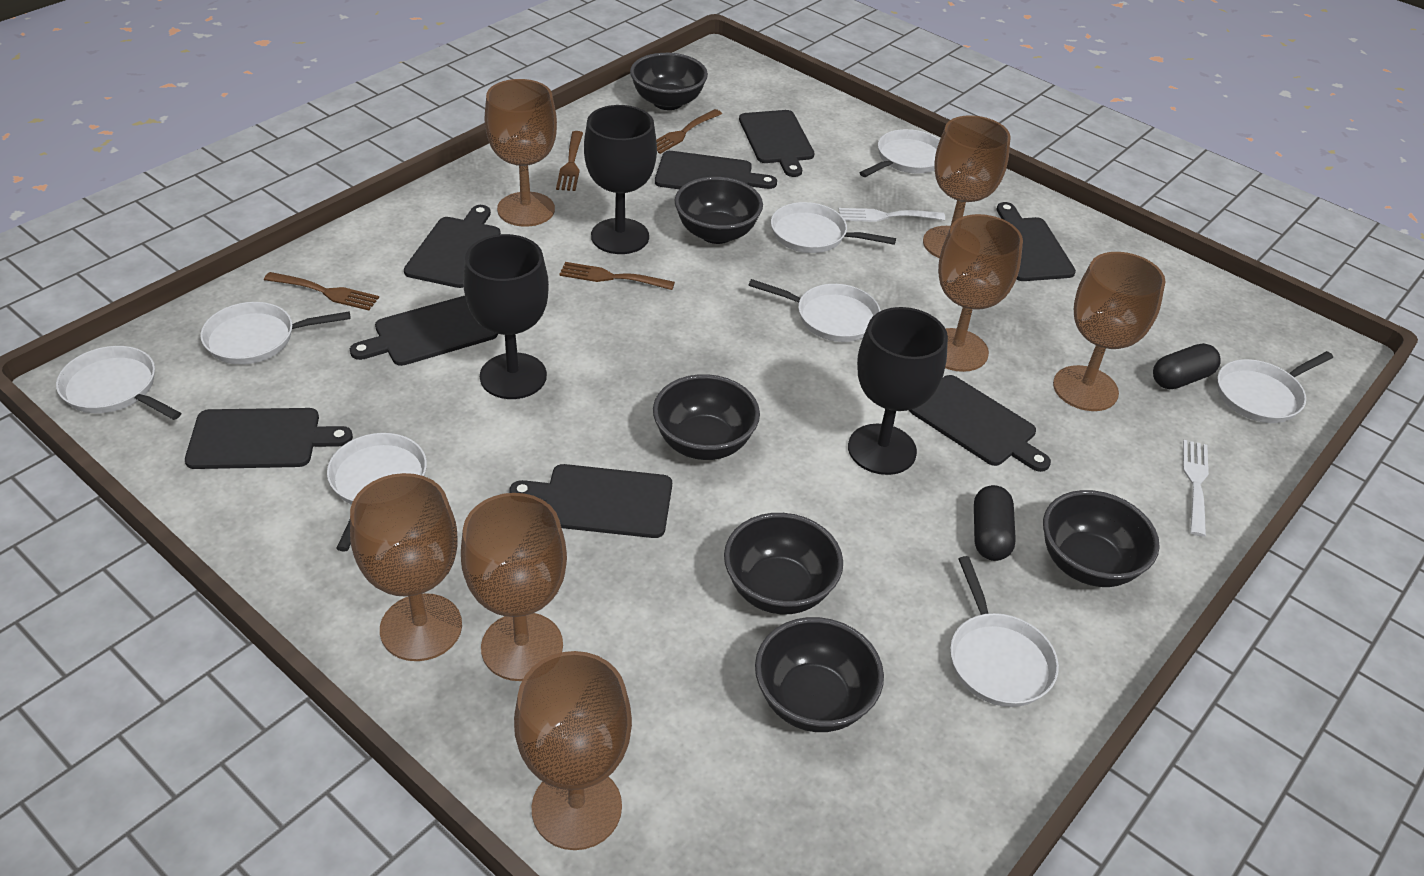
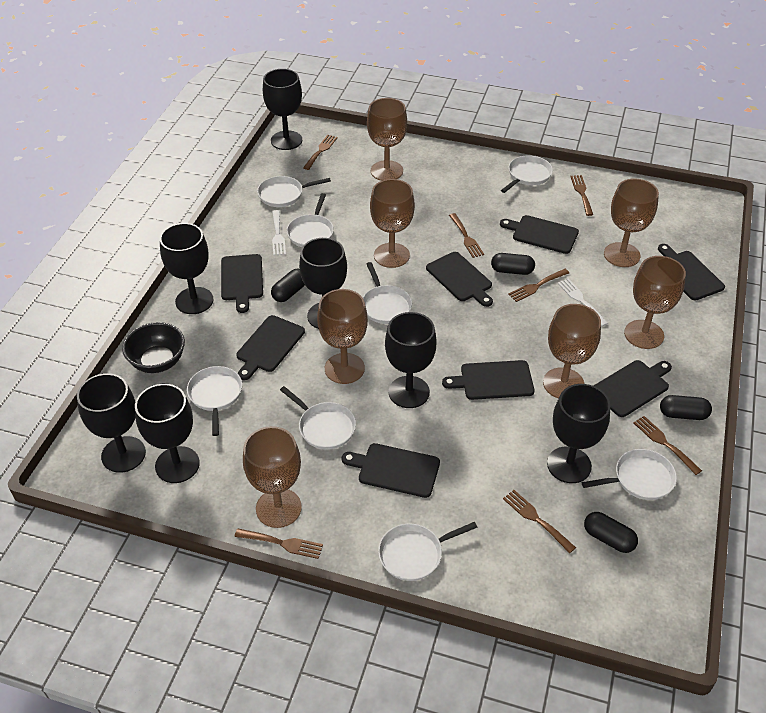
black bowl: 6 -> 1
black capsule: 2 -> 4
black goblet: 3 -> 7
brown fork: 4 -> 7

